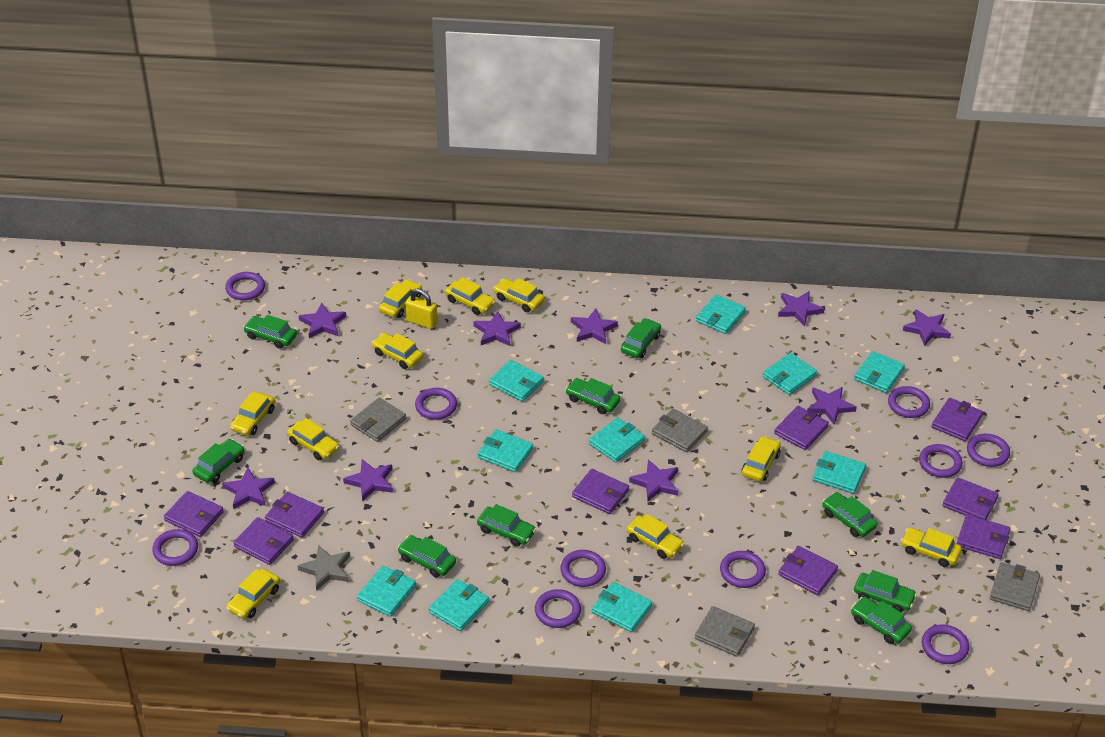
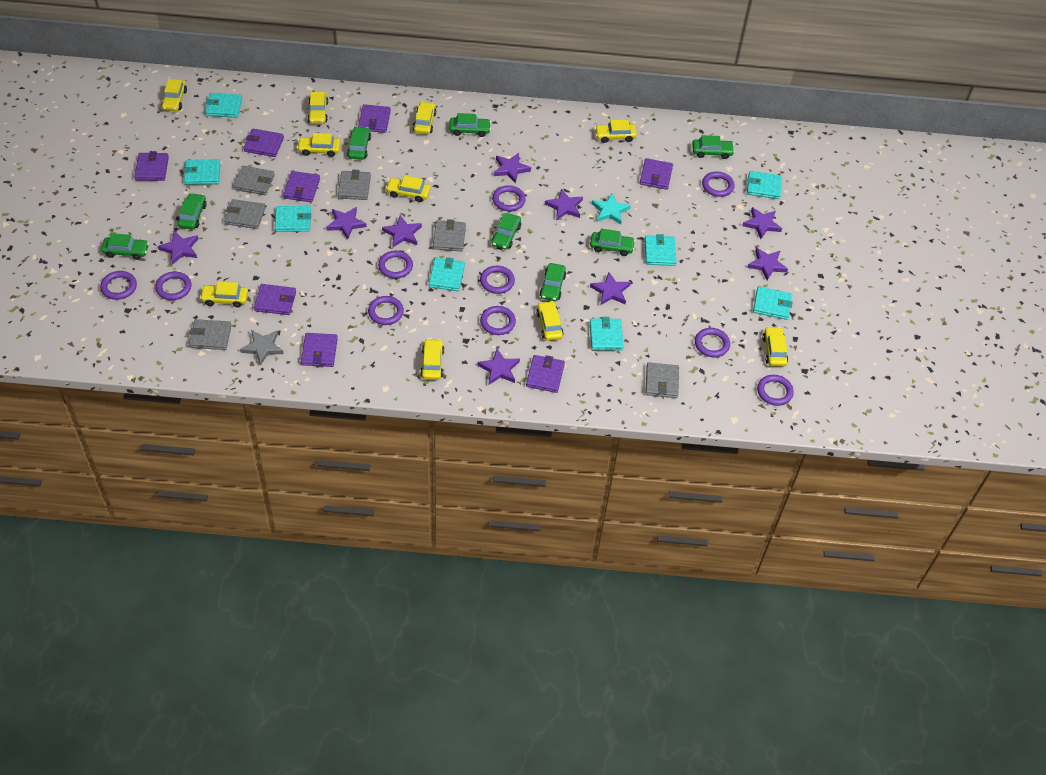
green car: 9 -> 8
grey wallet: 4 -> 6
purple wallet: 9 -> 8
turquoise star: 0 -> 1
turquoise wallet: 10 -> 8
yellow padlock: 1 -> 0

